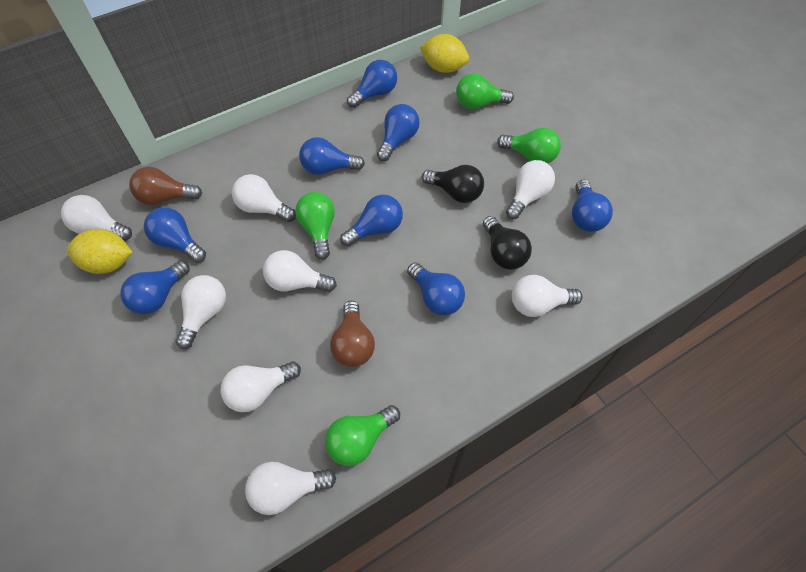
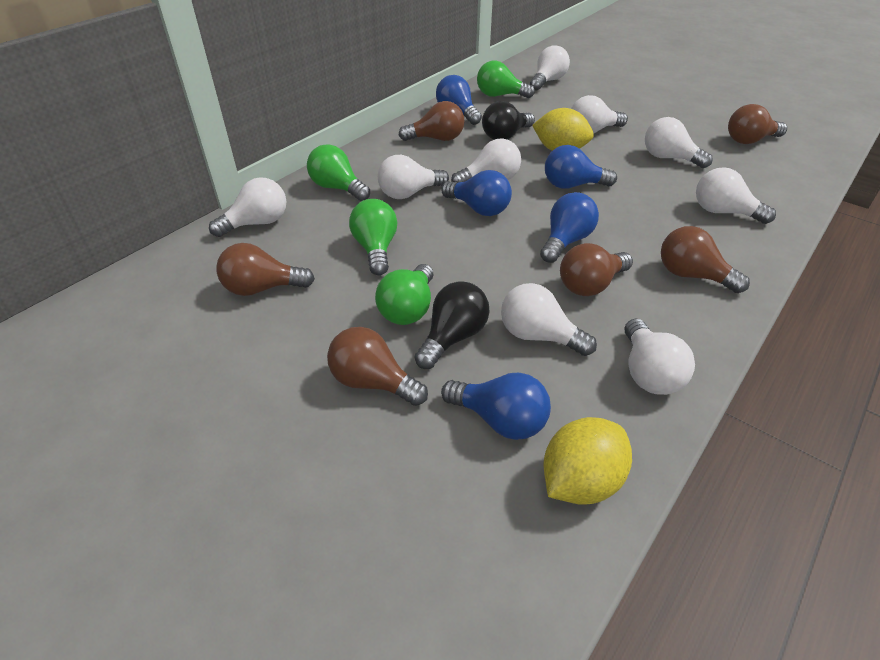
blue light bulb: 8 -> 5
brown light bulb: 2 -> 6
white light bulb: 8 -> 9

